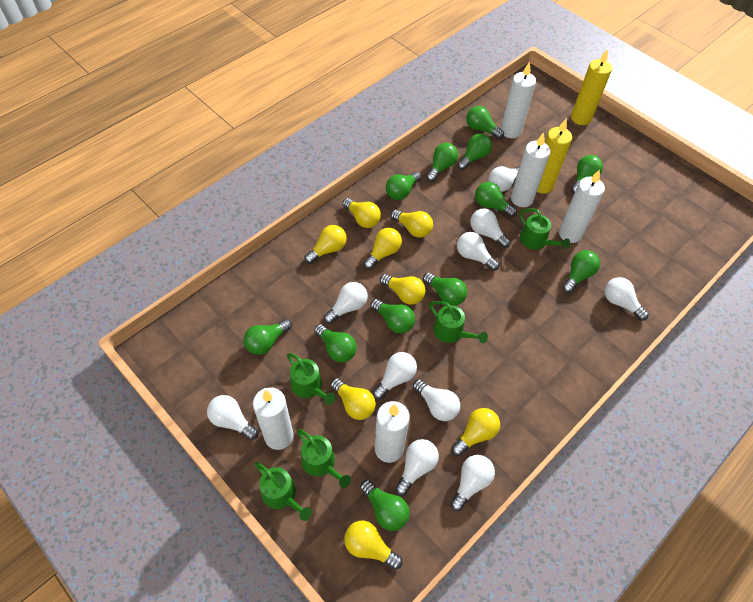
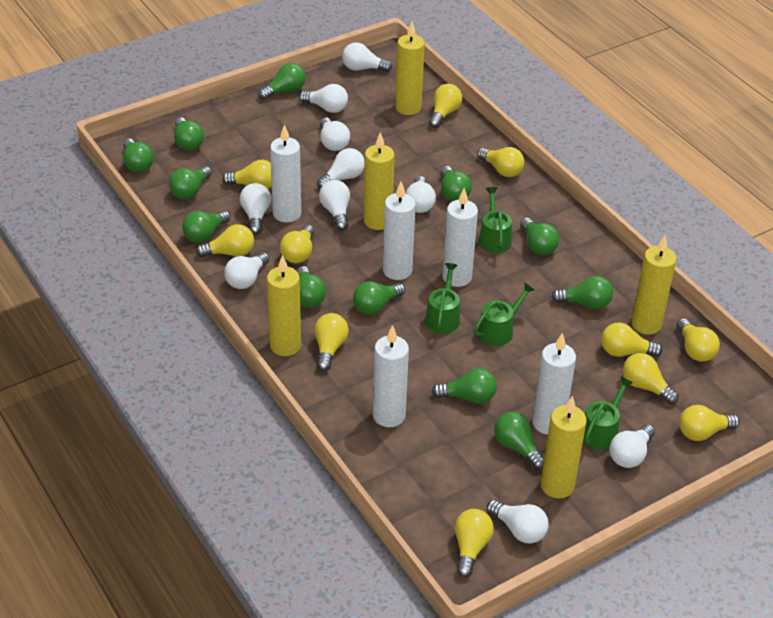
green watering can: 5 -> 4
yellow candle: 2 -> 5
yellow light bulb: 8 -> 11

